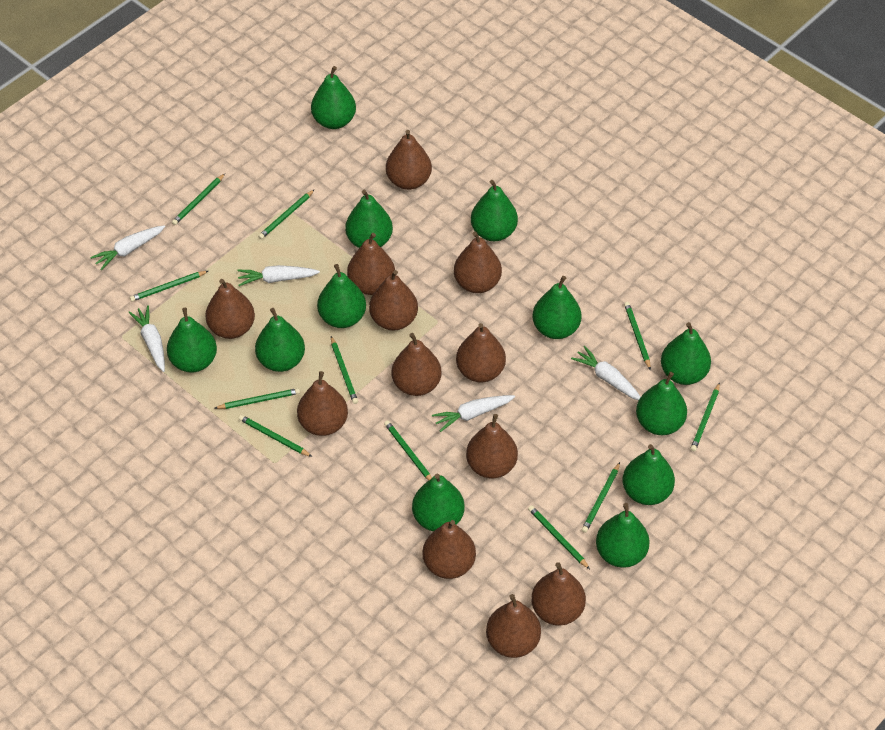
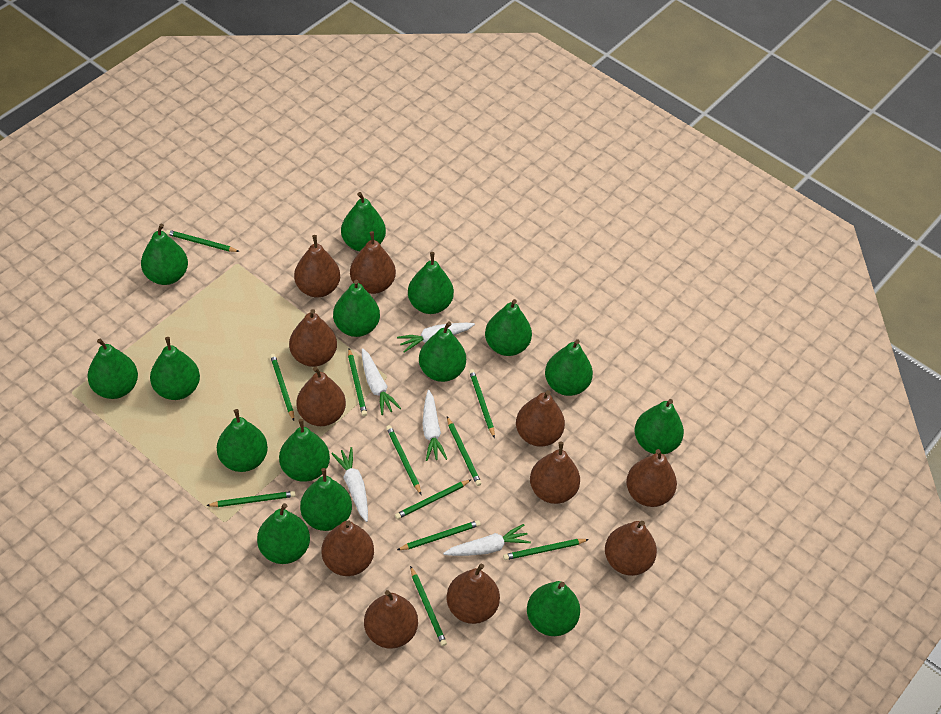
brown pear: 12 -> 11
green pear: 12 -> 15

